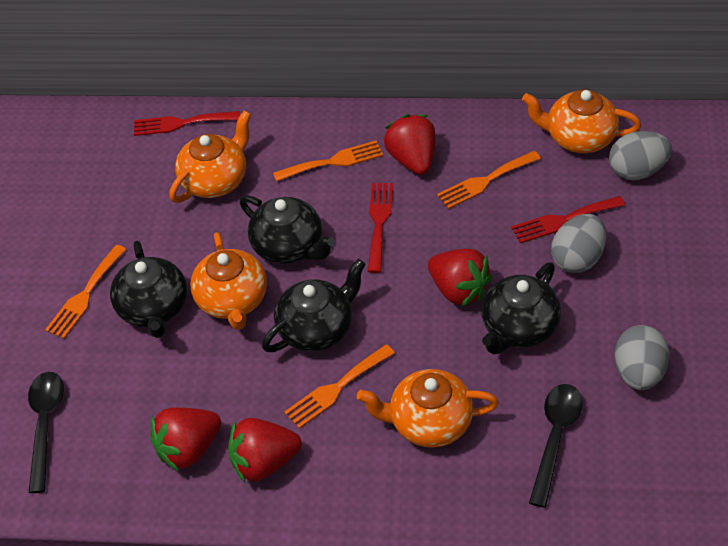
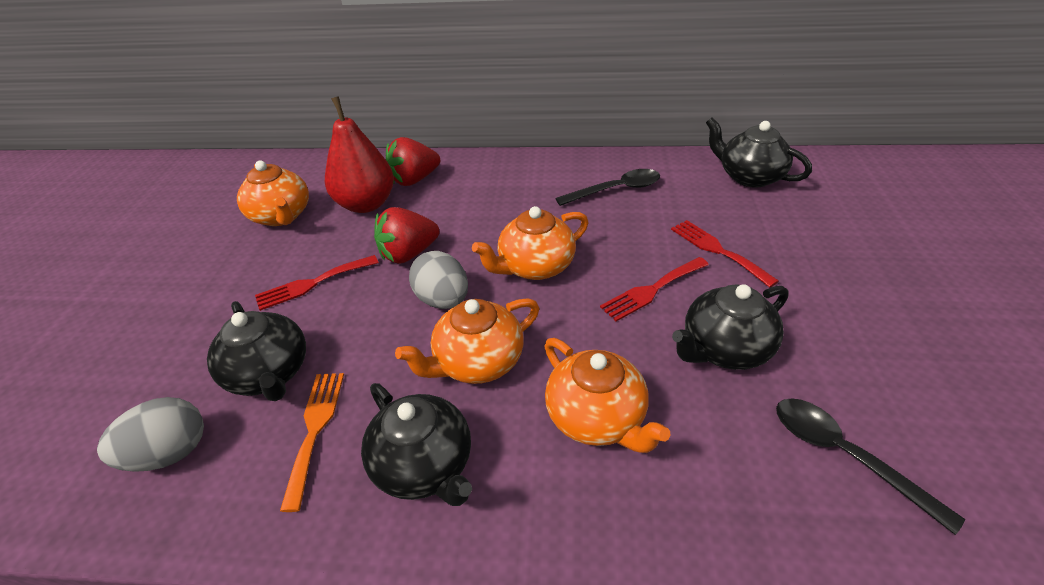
grey egg: 3 -> 2
orange fork: 4 -> 1
red pear: 0 -> 1
red strawberry: 4 -> 2

